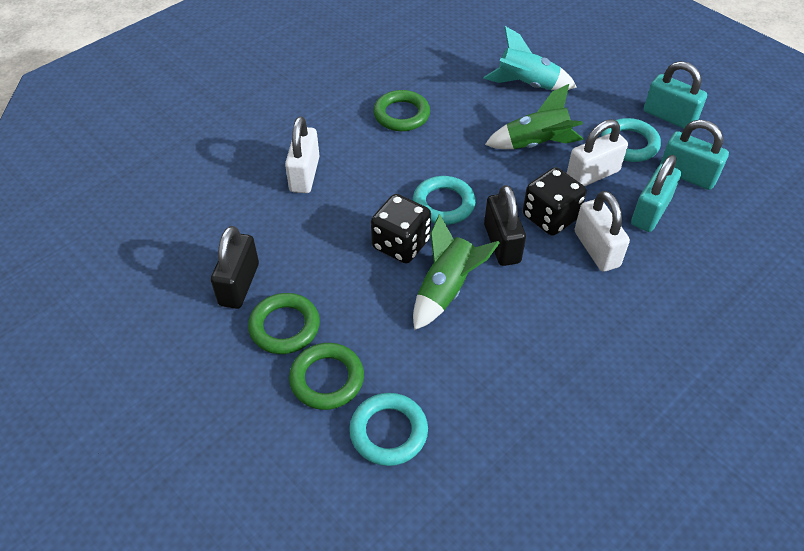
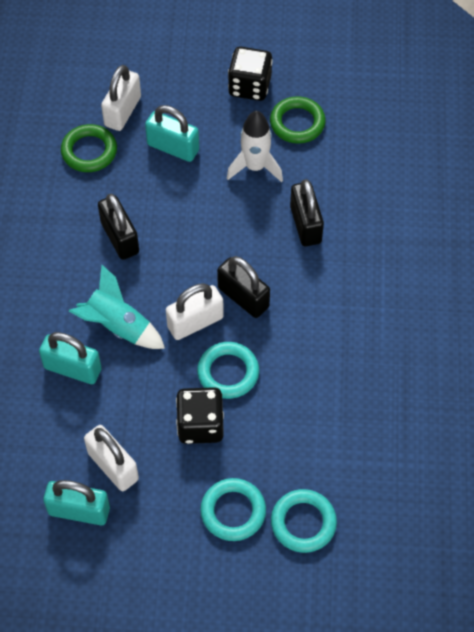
black padlock: 2 -> 3
green ring: 3 -> 2
green rocket: 2 -> 0
white rocket: 0 -> 1

